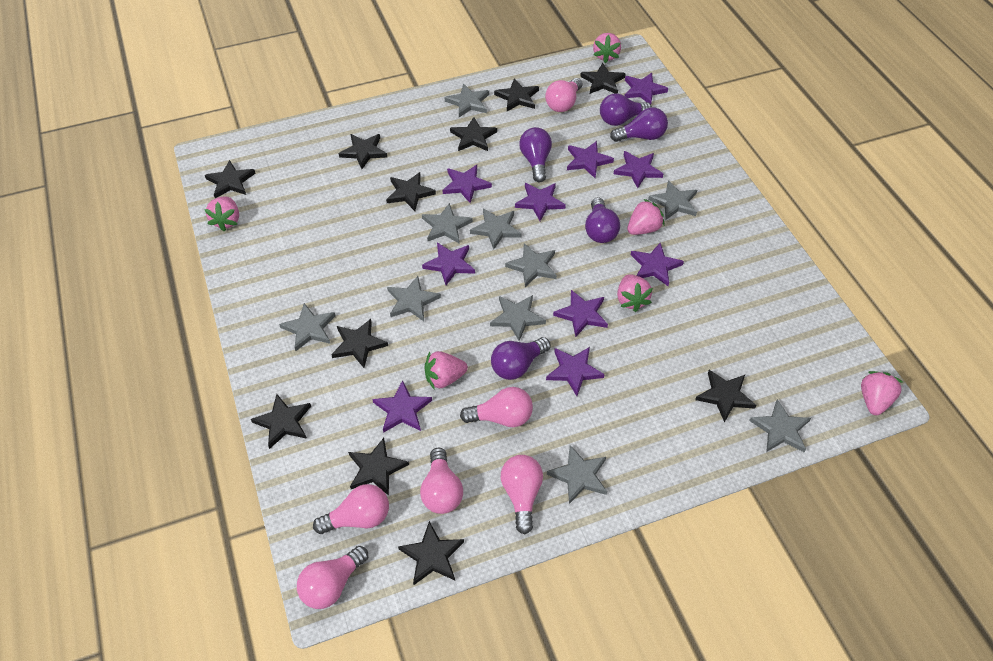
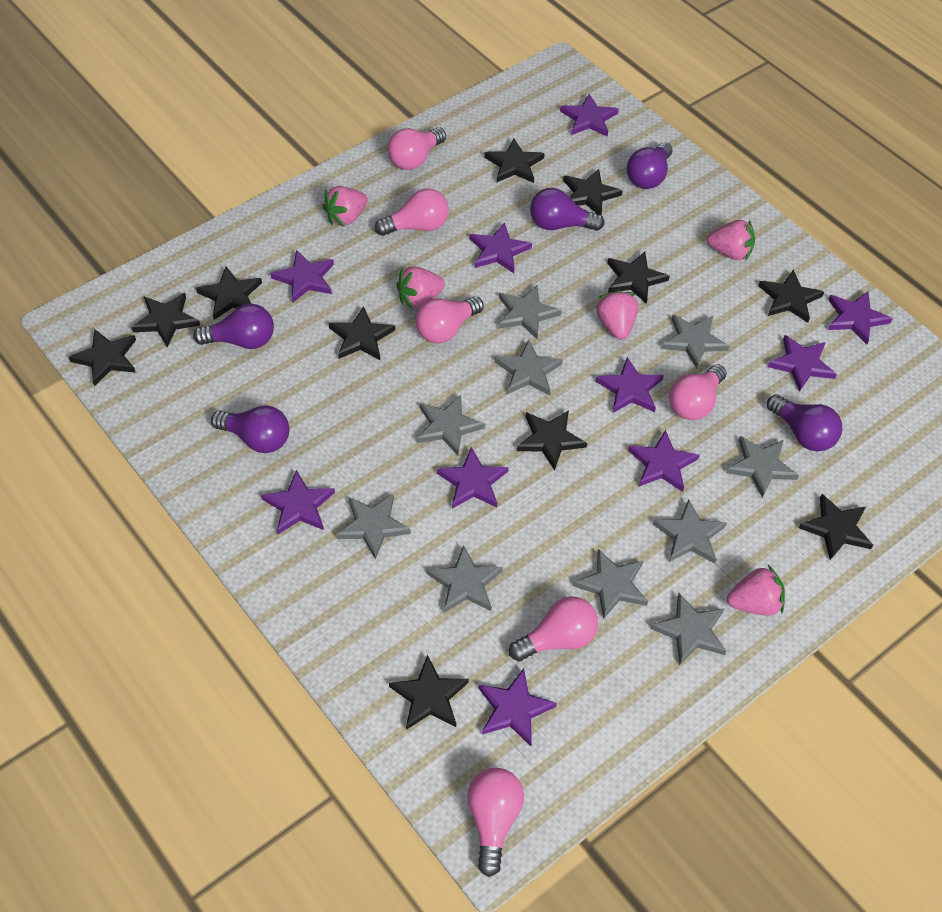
pink strawberry: 6 -> 5

